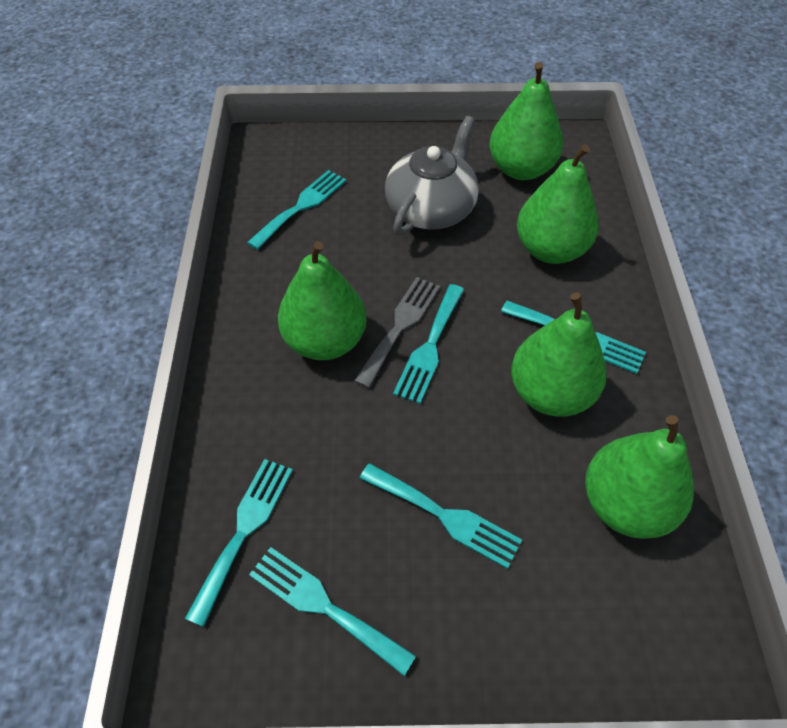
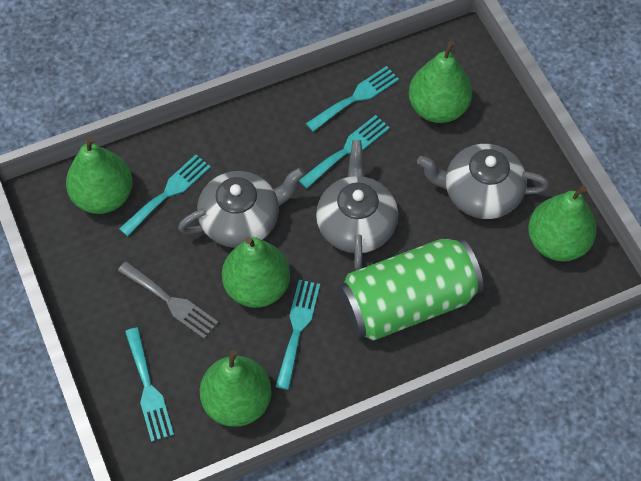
green can: 0 -> 1
grey teapot: 1 -> 3
turquoise fork: 6 -> 5

